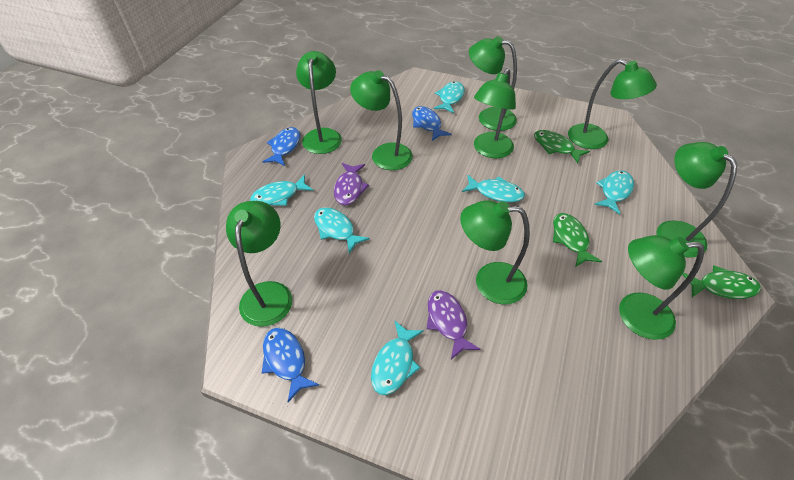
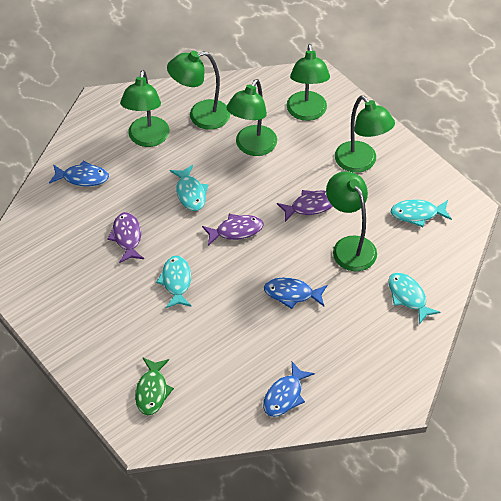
green fish: 3 -> 1
green lamp: 9 -> 6
purple fish: 2 -> 3
turquoise fish: 6 -> 4

